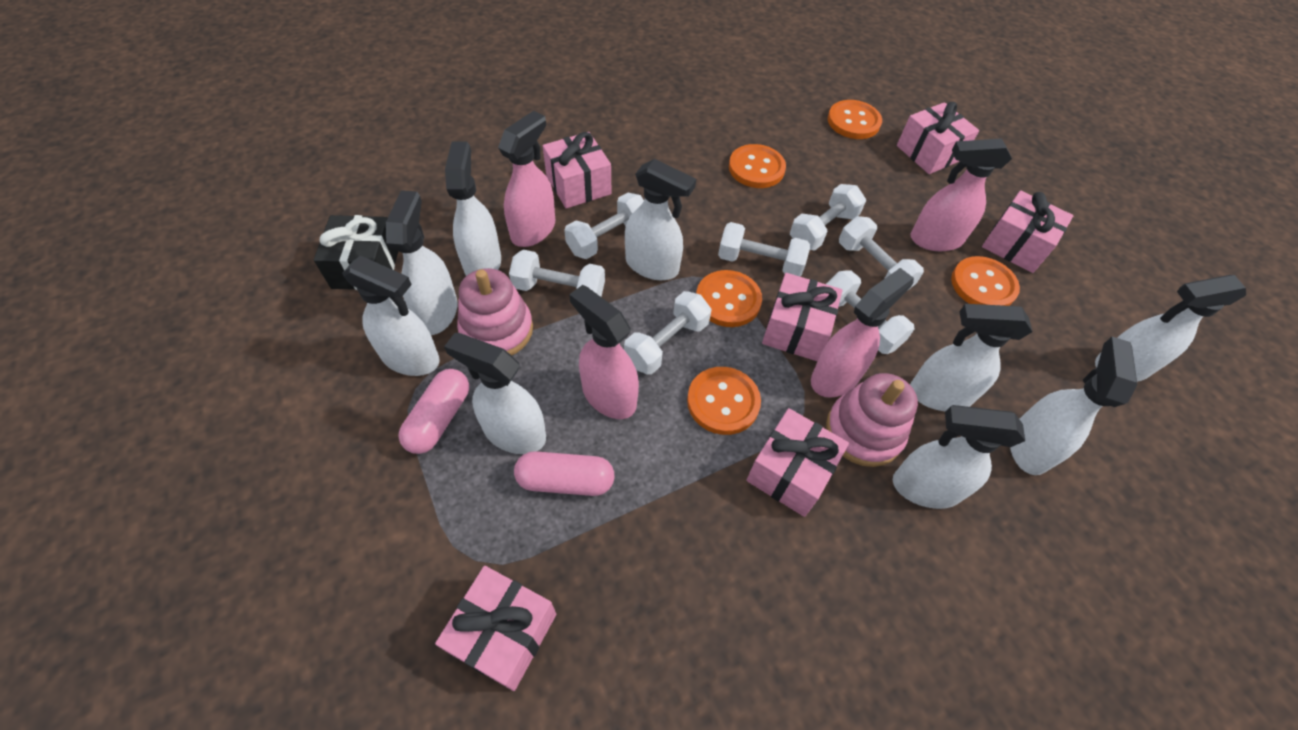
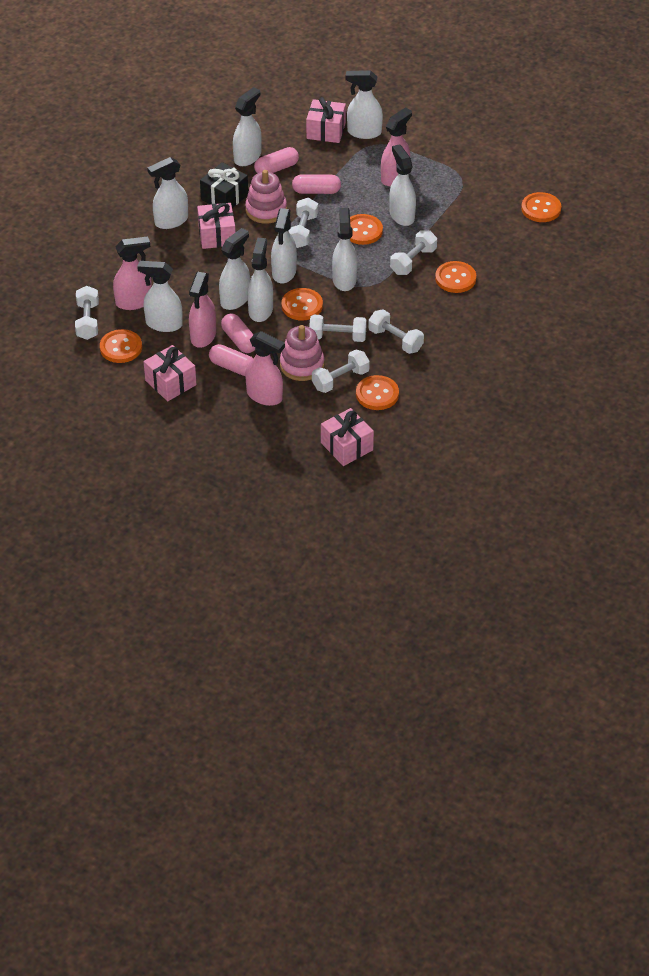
orange button: 5 -> 6
pink capsule: 2 -> 4
pink gift: 6 -> 4
white dumbbell: 7 -> 6

